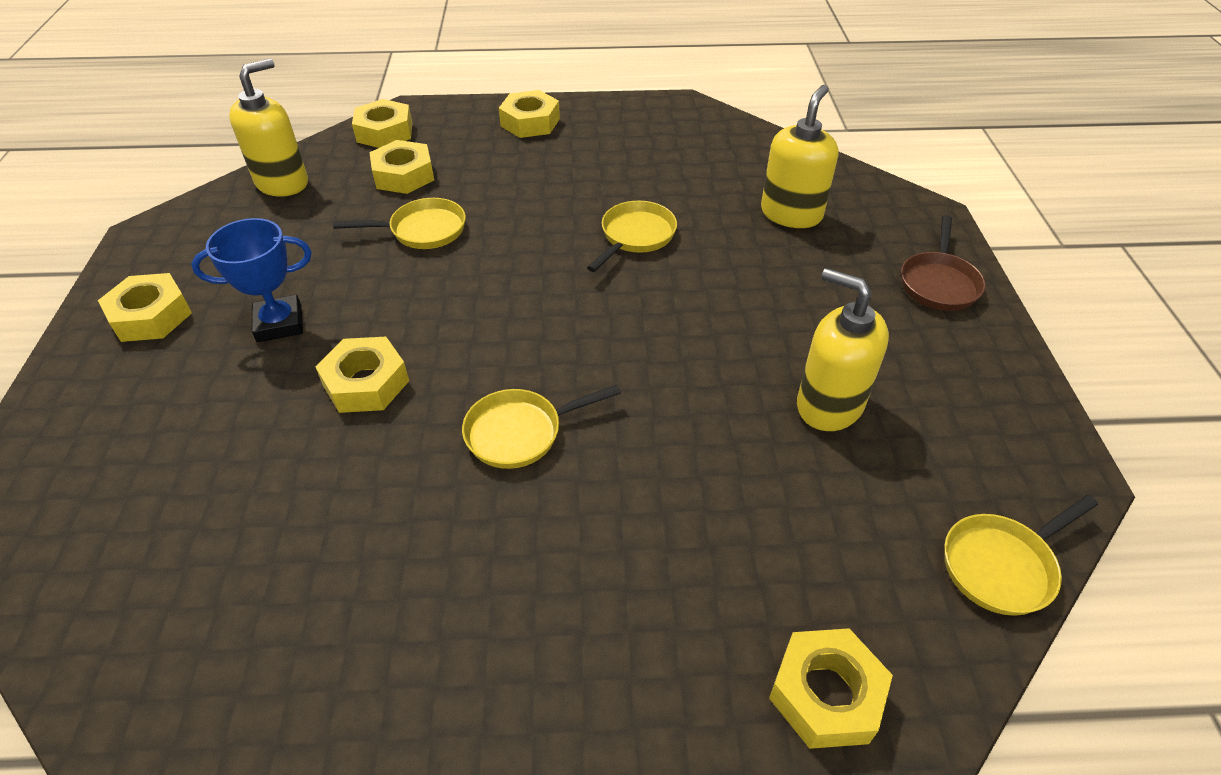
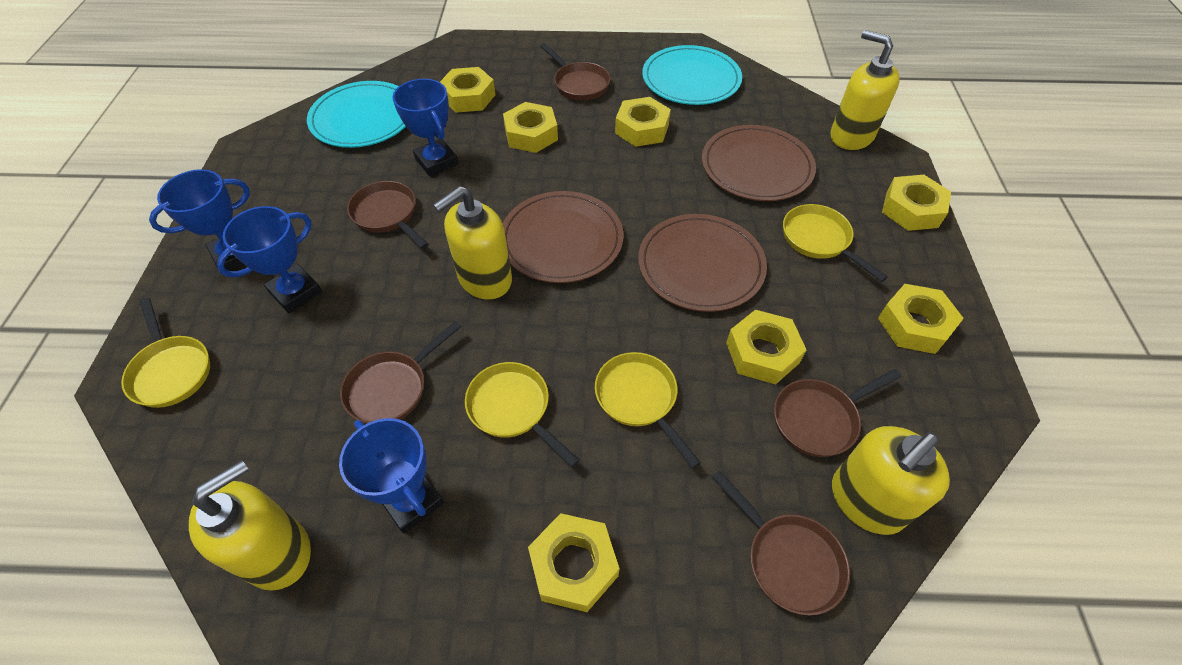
blue trophy: 1 -> 4
brown pan: 1 -> 5
brown plate: 0 -> 3
turquoise plate: 0 -> 2
yellow nut: 6 -> 7
yellow soap dispenser: 3 -> 4

